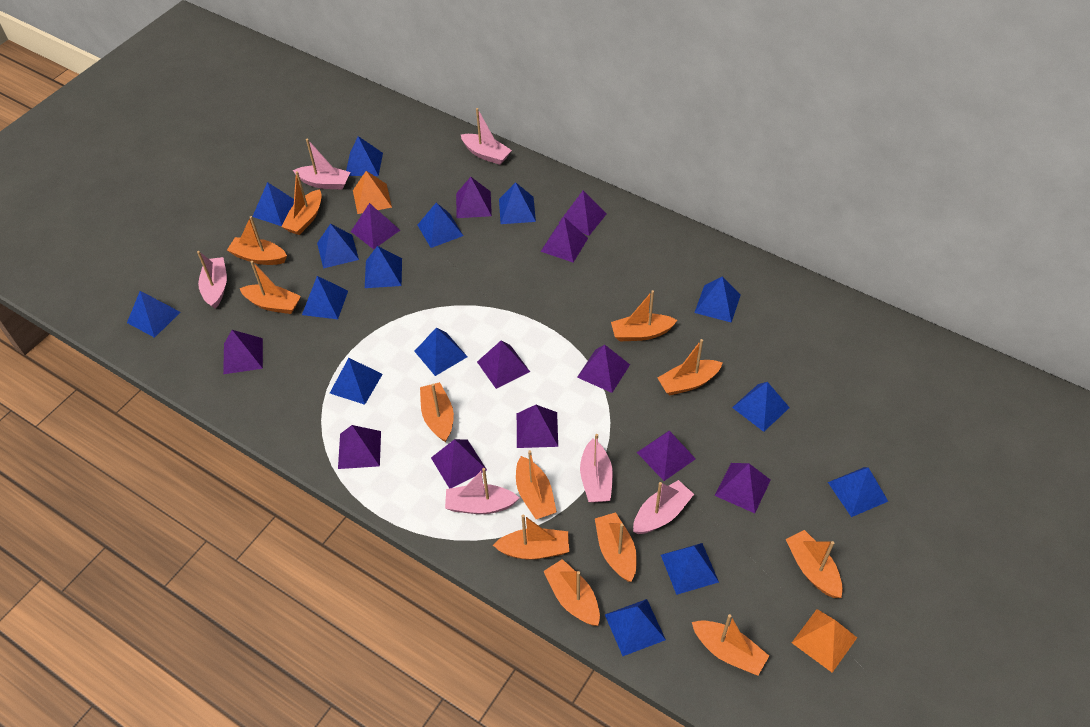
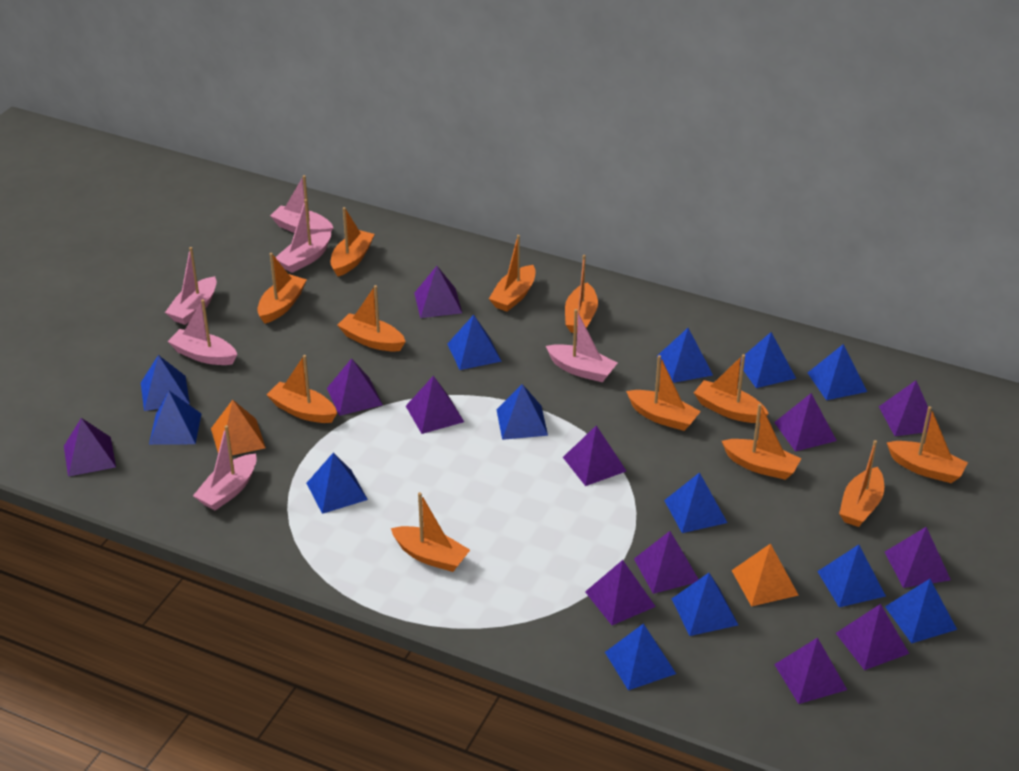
blue pyramid: 15 -> 13

